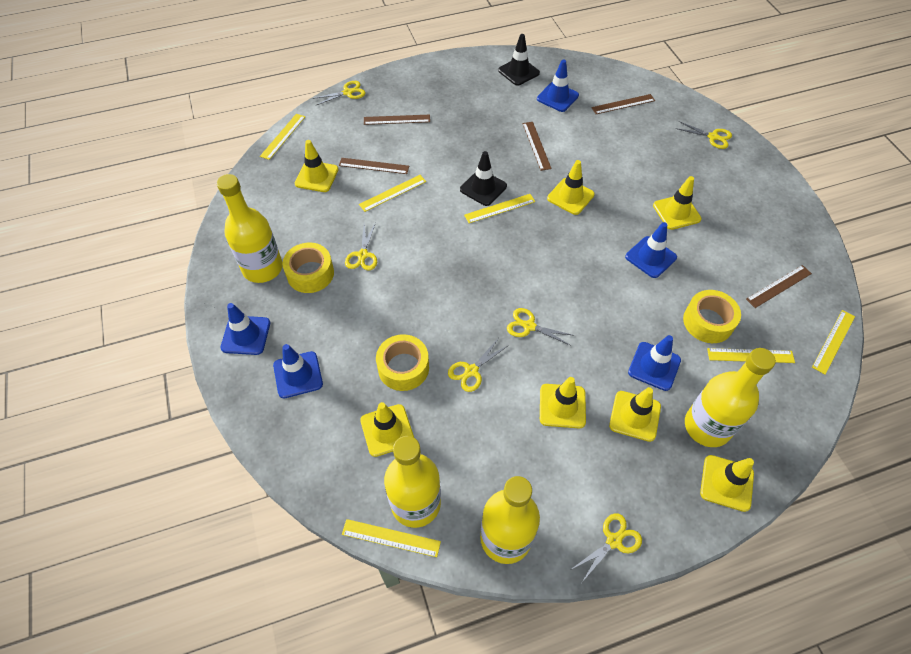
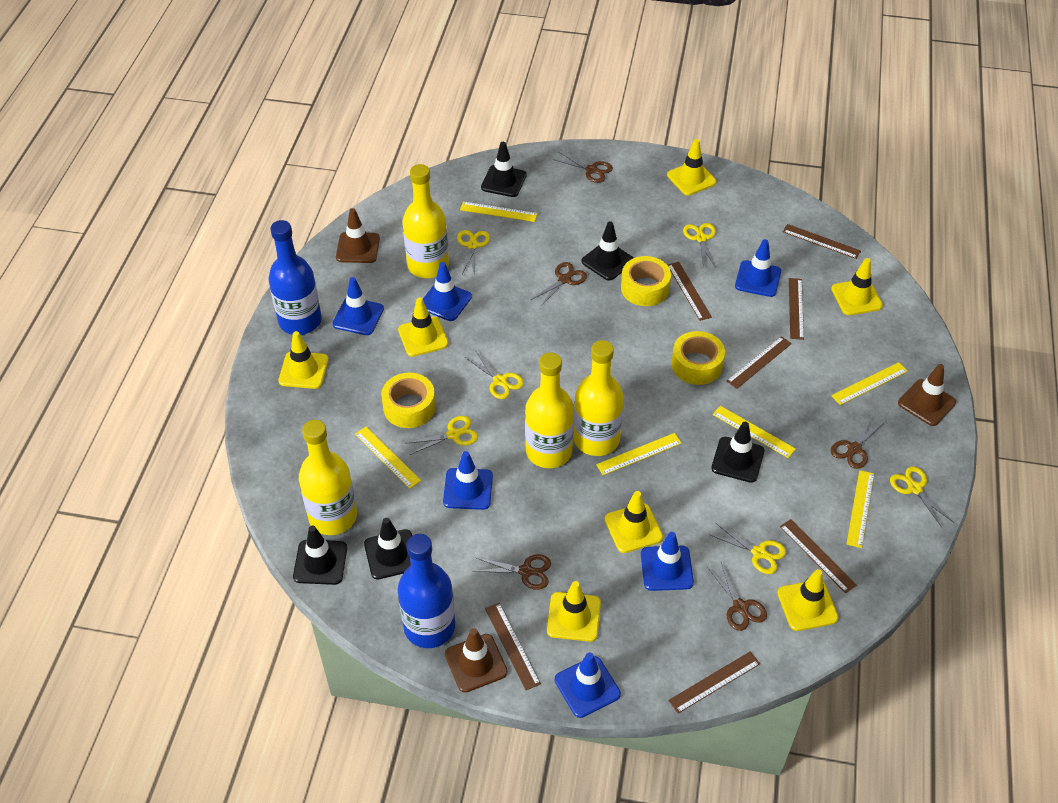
black traffic cone: 2 -> 5
blue bottle: 0 -> 2
blue traffic cone: 5 -> 6
brown ruler: 5 -> 7
brown scissors: 0 -> 5
brown traffic cone: 0 -> 3

